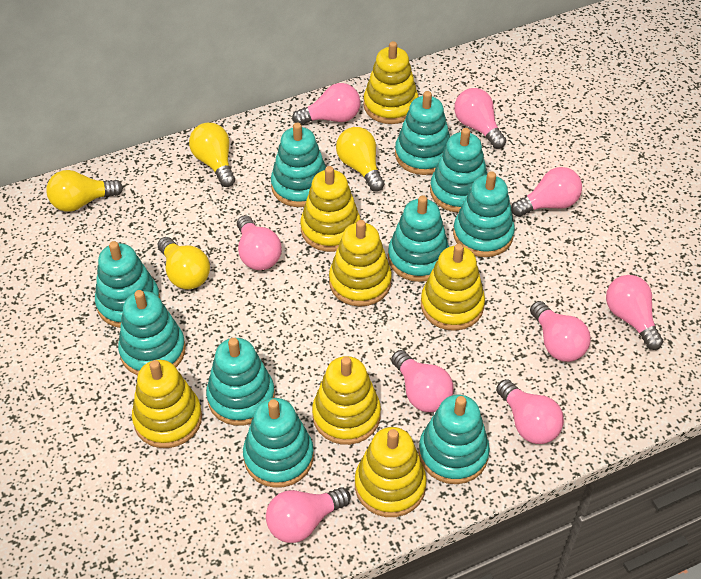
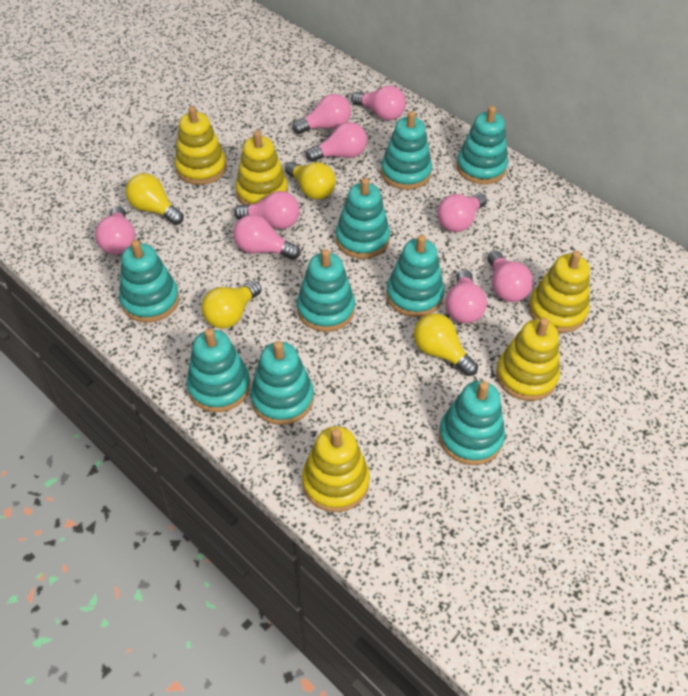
turquoise stacking toy: 10 -> 9
yellow stacking toy: 7 -> 5

